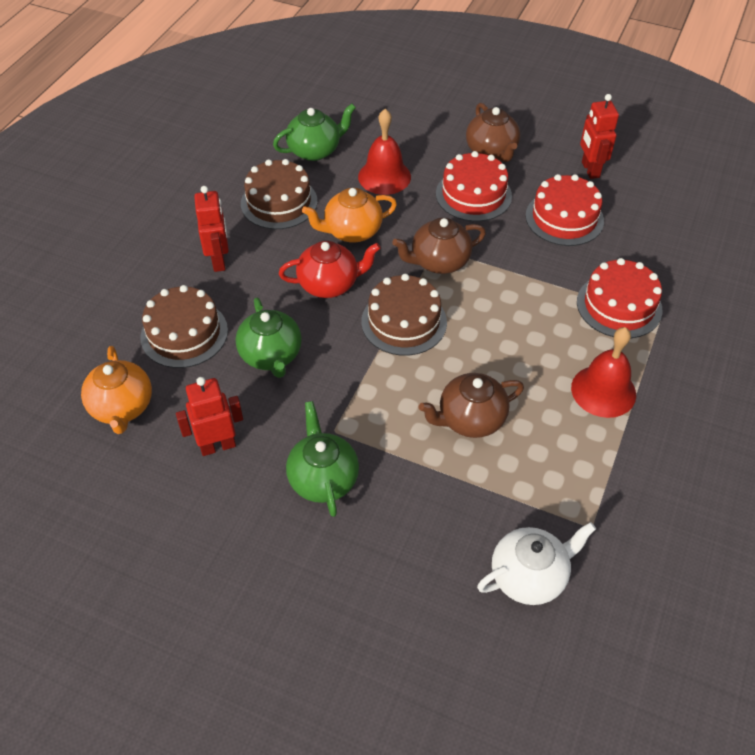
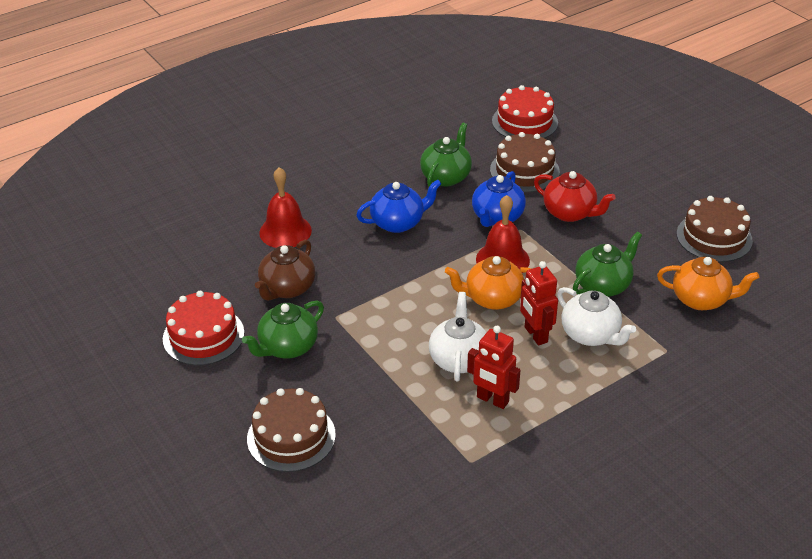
blue teapot: 0 -> 2
brown teapot: 3 -> 1
red cake: 3 -> 2
red robot: 3 -> 2
white teapot: 1 -> 2

